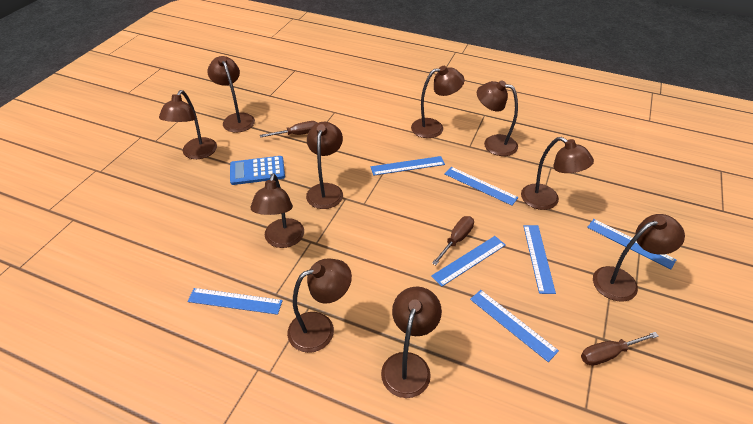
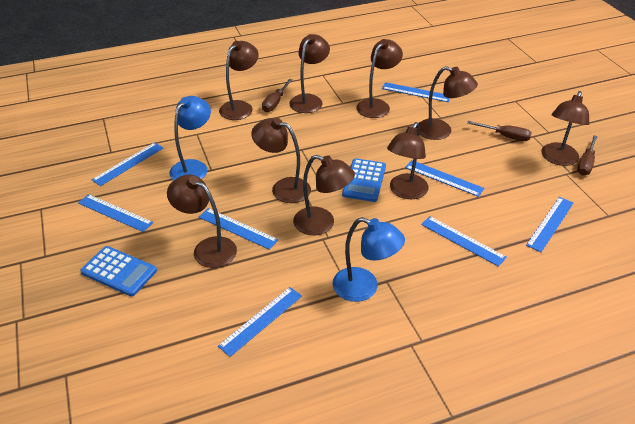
blue calculator: 1 -> 2
blue lamp: 0 -> 2
blue ruler: 7 -> 8
brown lamp: 10 -> 9

